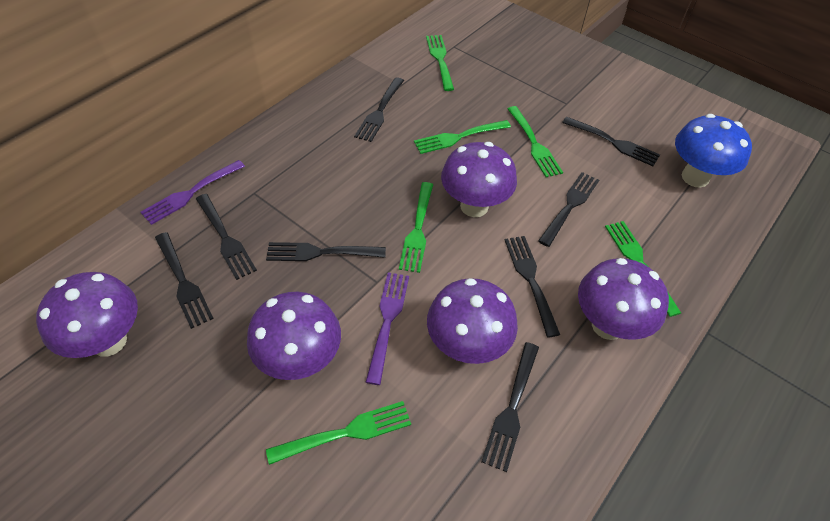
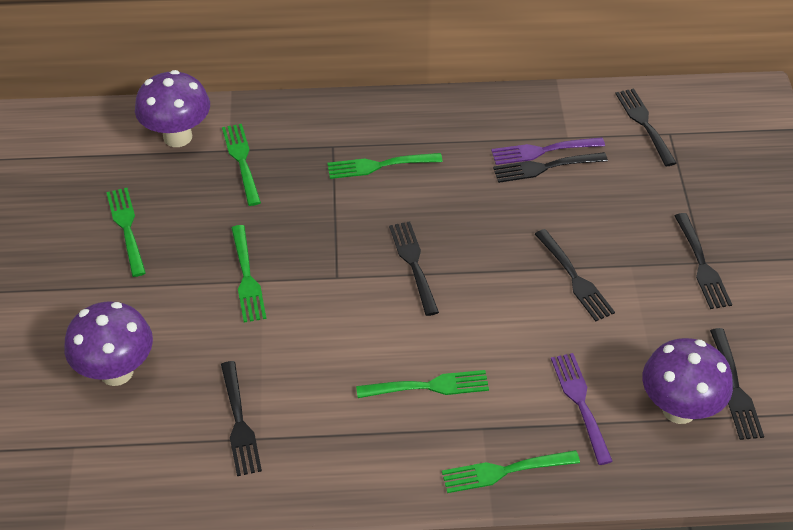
black fork: 8 -> 7
blue mushroom: 1 -> 0
purple mushroom: 5 -> 3

